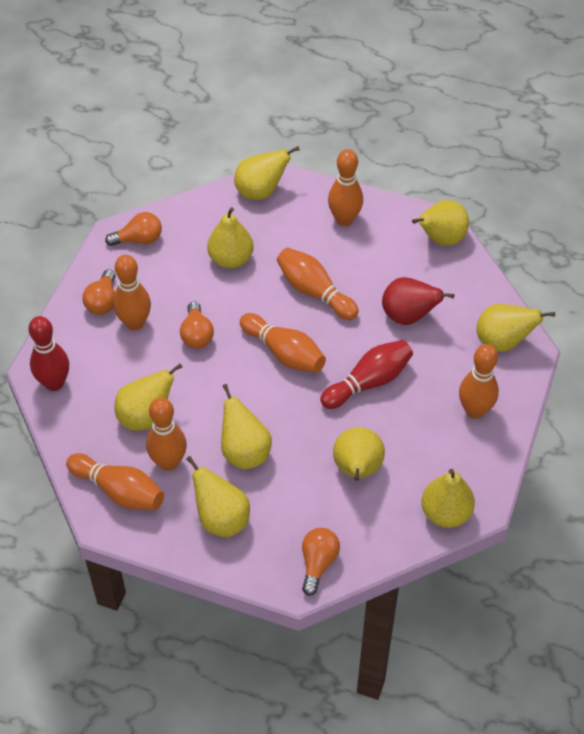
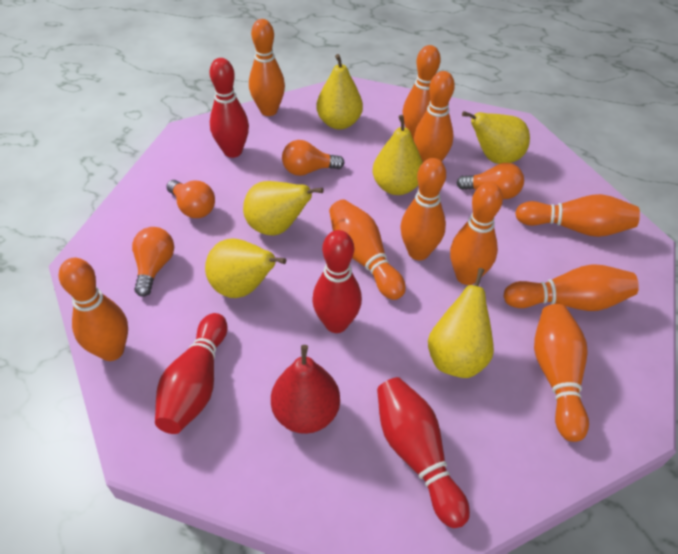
orange bowling pin: 7 -> 10
red bowling pin: 2 -> 4
yellow pear: 9 -> 6

